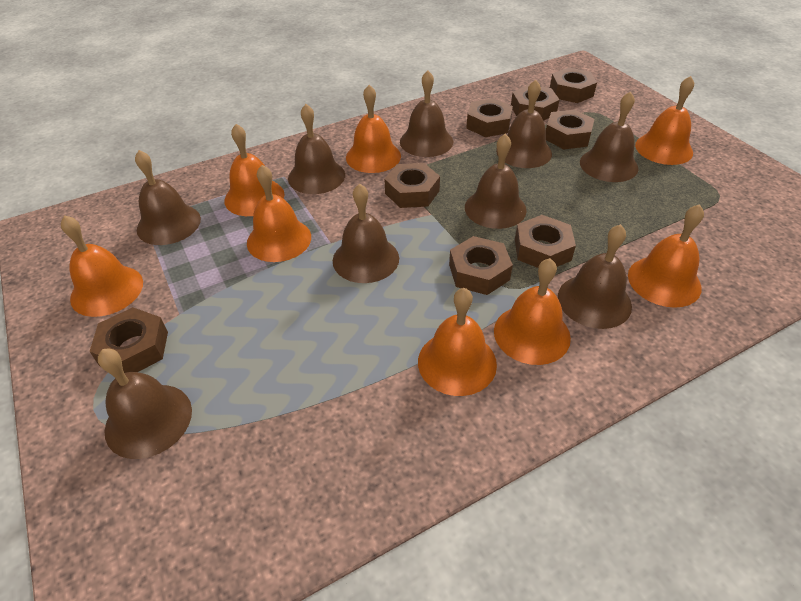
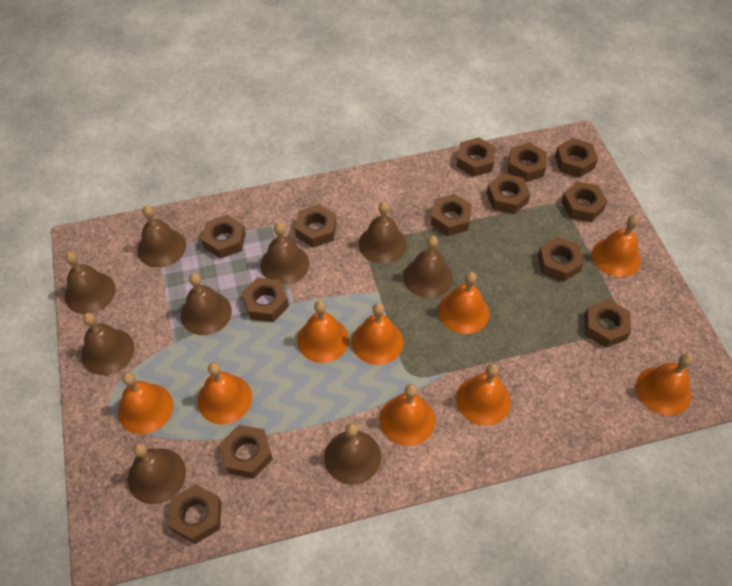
brown nut: 8 -> 13
orange bell: 8 -> 9

